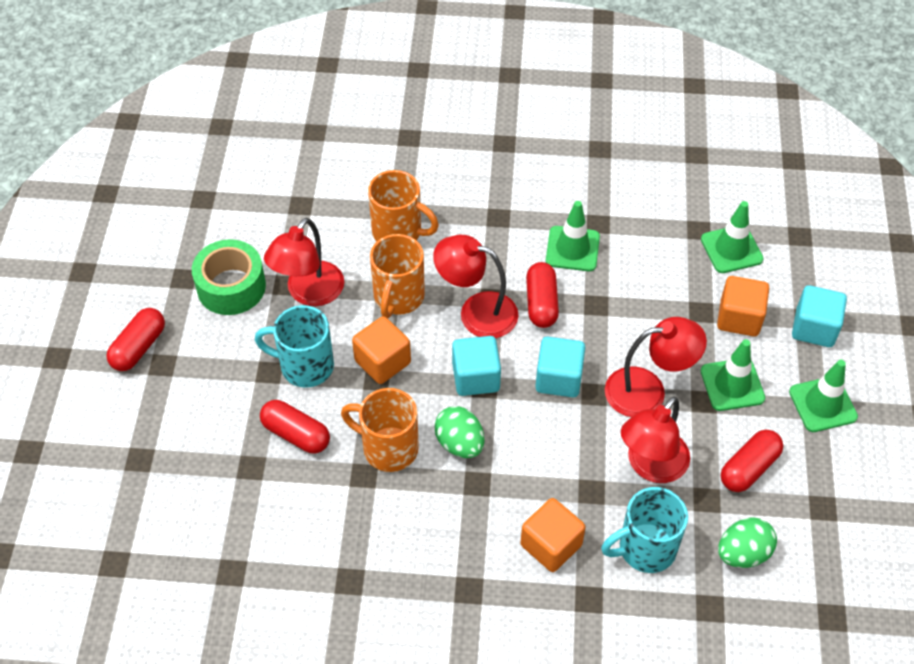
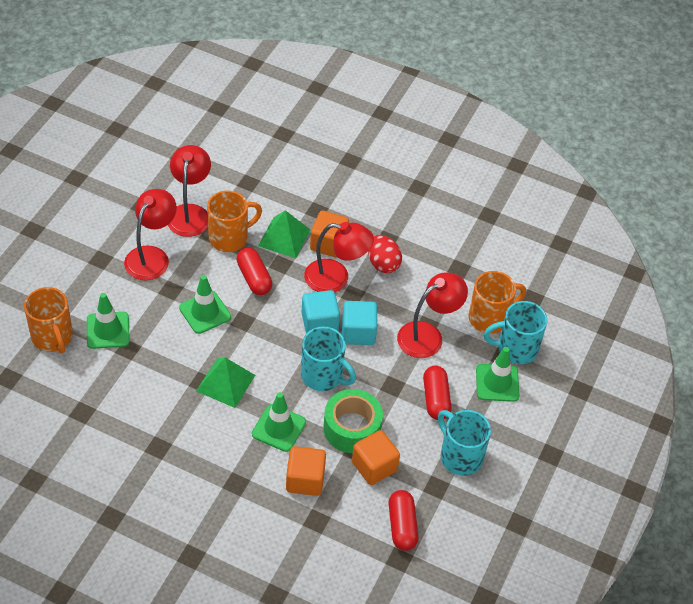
green egg: 2 -> 0
green pyramid: 0 -> 2
red capsule: 4 -> 3
red egg: 0 -> 1
turquoise cube: 3 -> 2
turquoise mug: 2 -> 3

